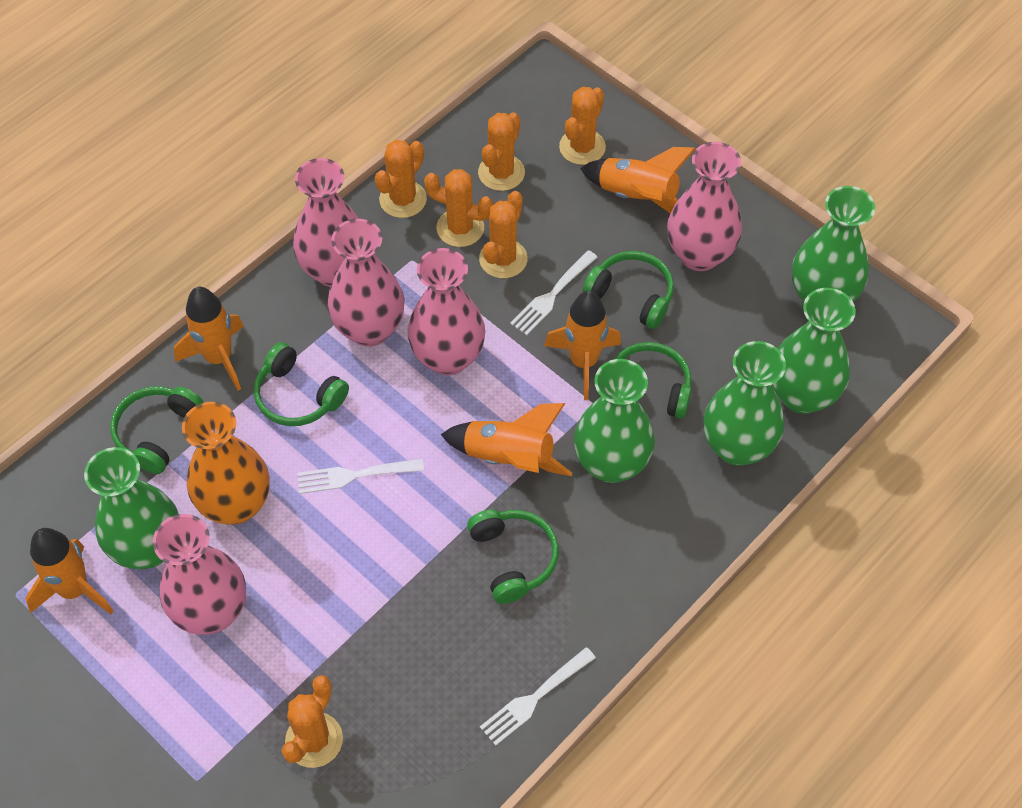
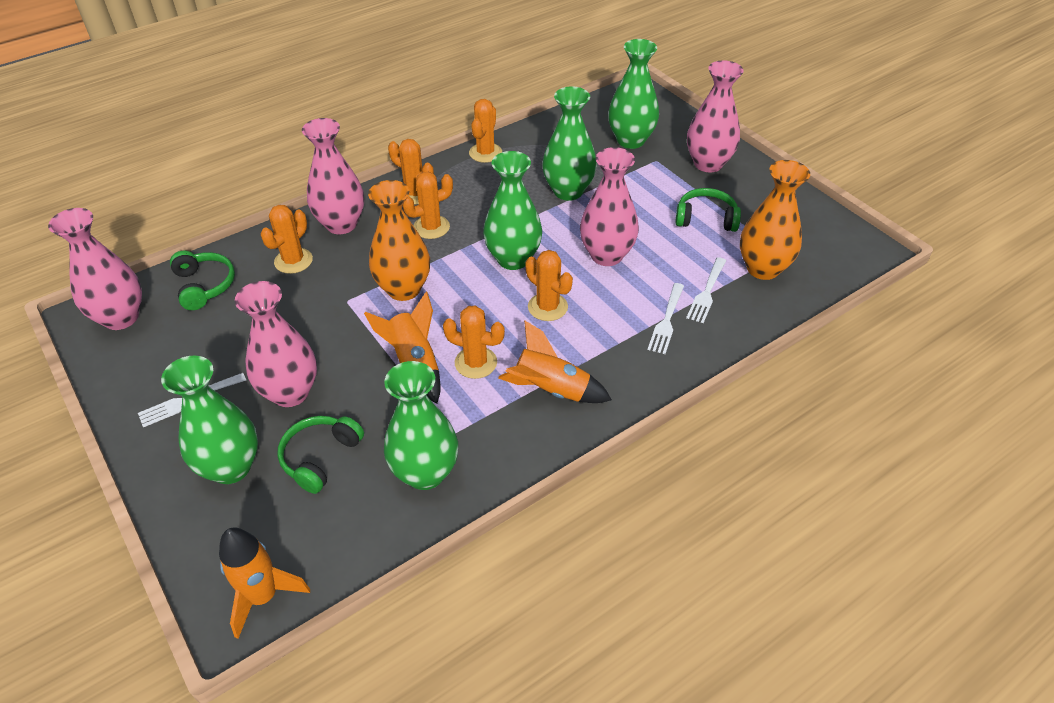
green headphones: 5 -> 3
orange rocket: 5 -> 3
orange vase: 1 -> 2

